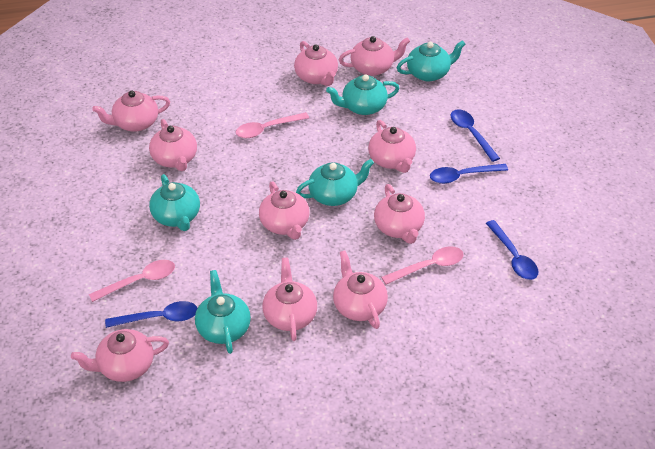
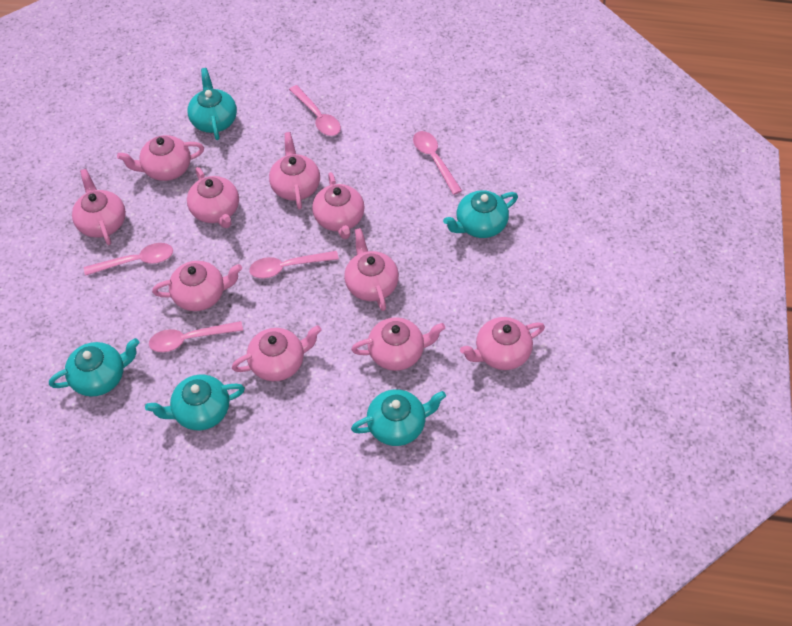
blue spoon: 4 -> 0
pink spoon: 3 -> 5

